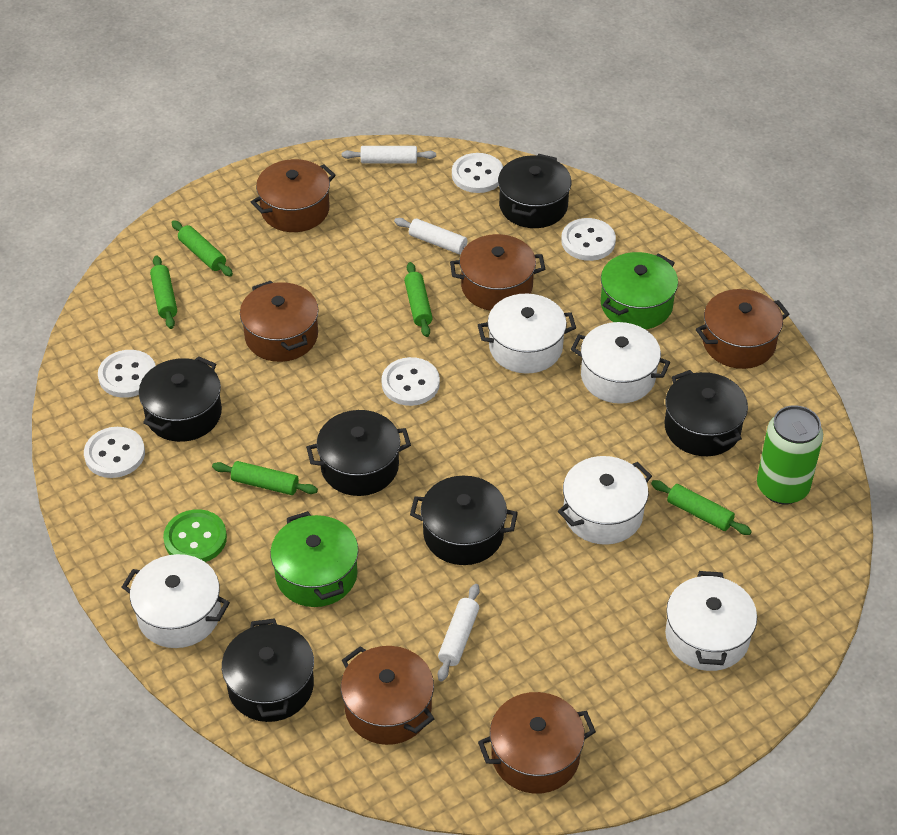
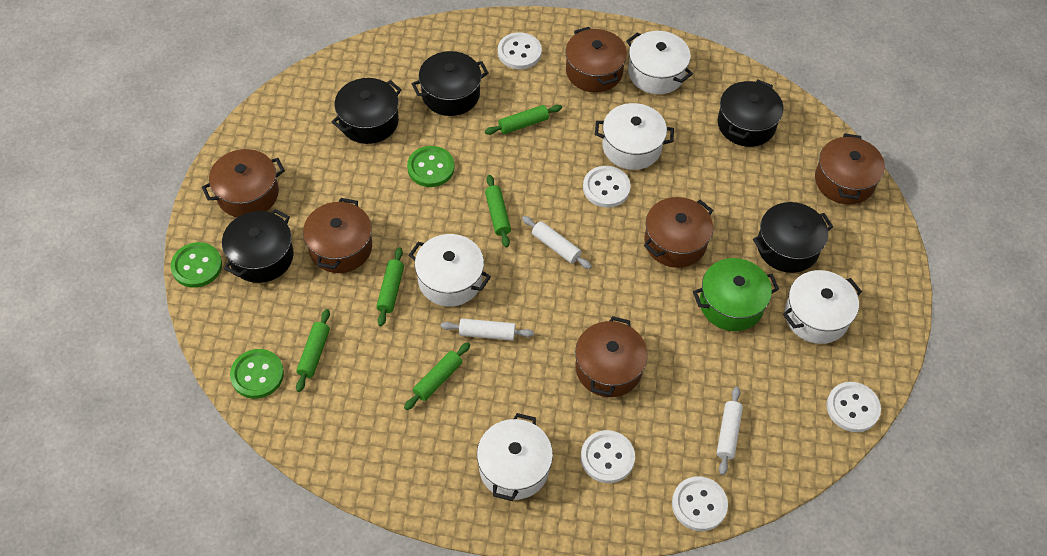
black pot: 6 -> 5
green button: 1 -> 3
green can: 1 -> 0
green pot: 2 -> 1

